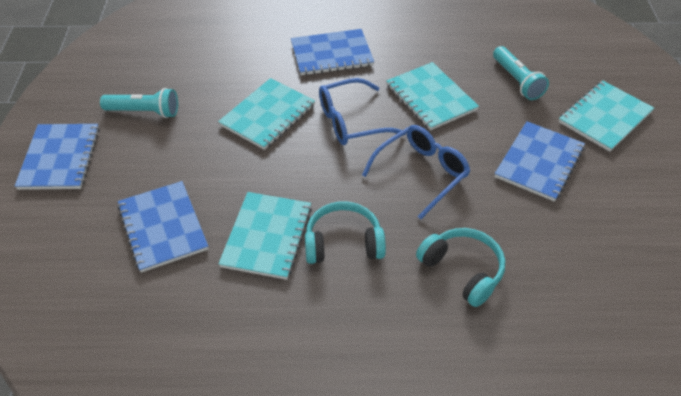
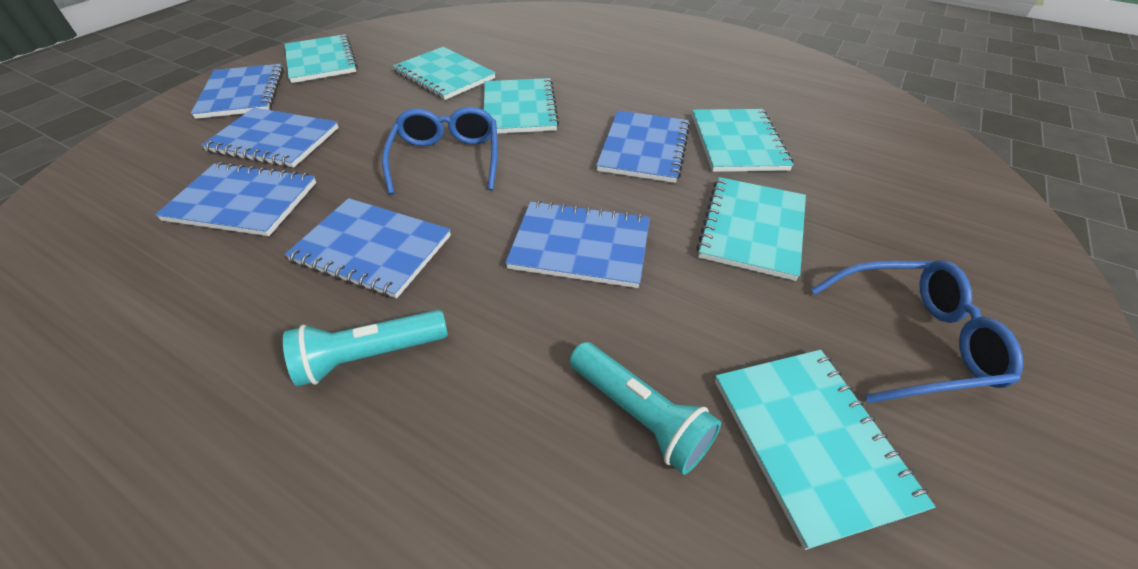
blue notebook: 4 -> 6
turquoise headphones: 2 -> 0
turquoise notebook: 4 -> 6

